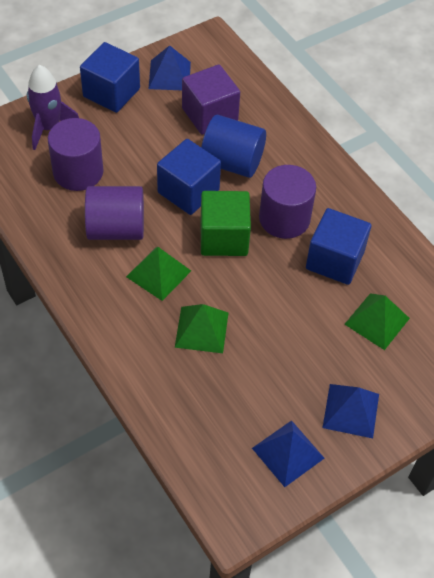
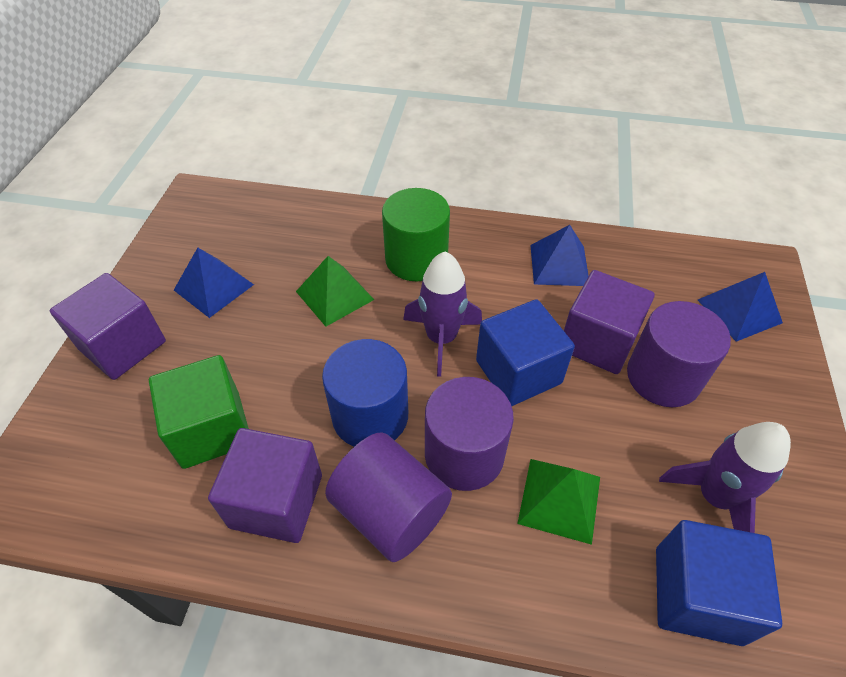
blue cube: 3 -> 2
green cylinder: 0 -> 1
green pyramid: 3 -> 2
purple cube: 1 -> 3
purple rocket: 1 -> 2

